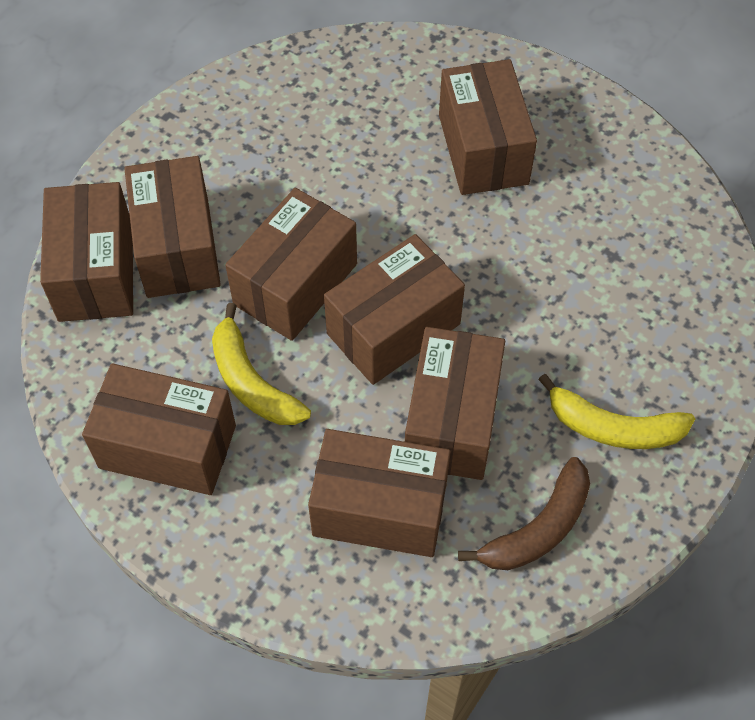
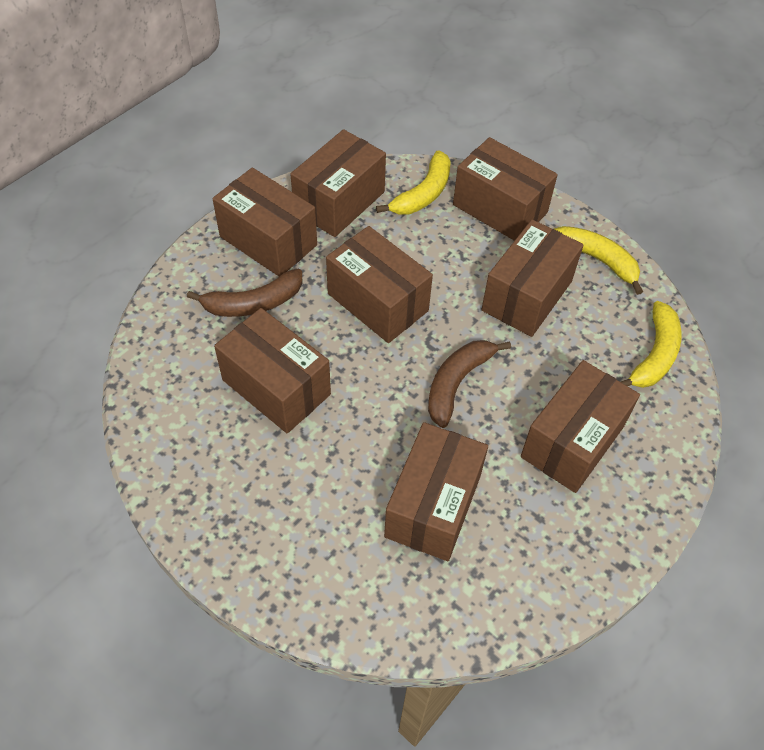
brown banana: 1 -> 2
yellow banana: 2 -> 3

